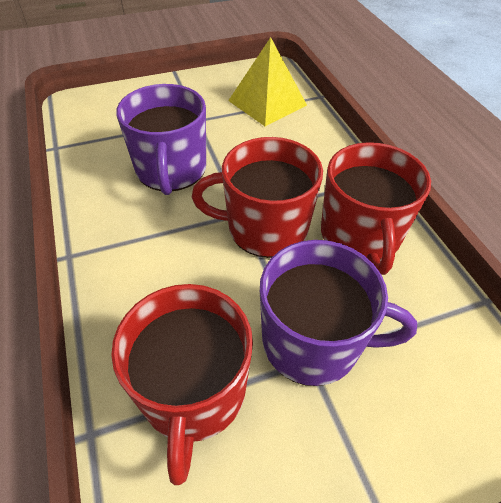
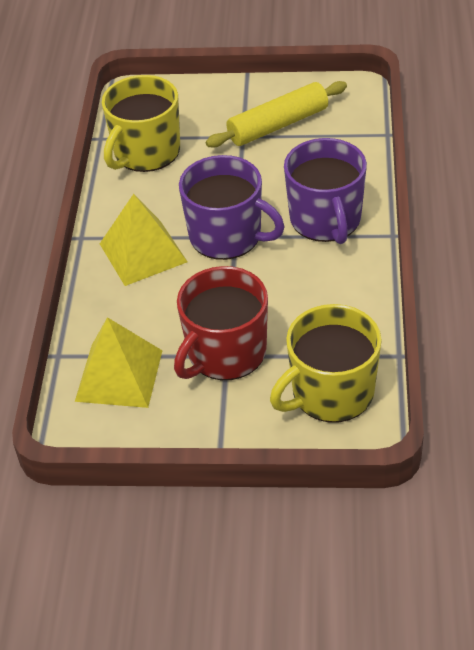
red mug: 3 -> 1
yellow mug: 0 -> 2
yellow pyramid: 1 -> 2
yellow rolling pin: 0 -> 1

